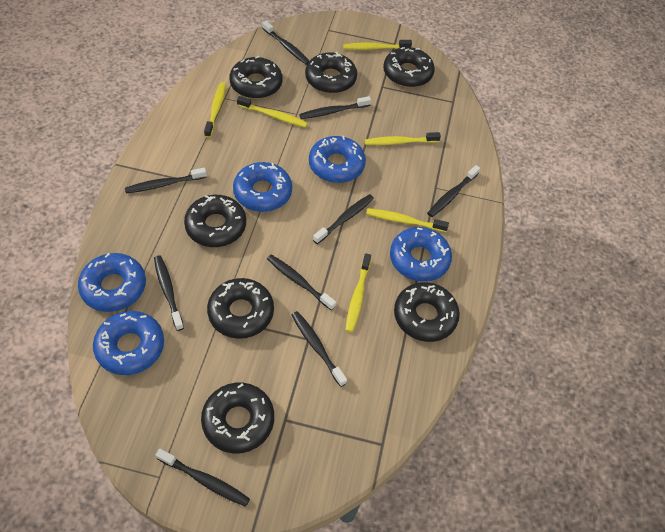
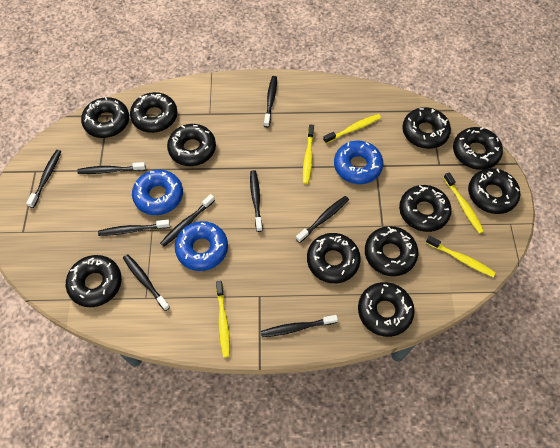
black donut: 7 -> 11
blue donut: 5 -> 3
yellow toothbrush: 6 -> 5

